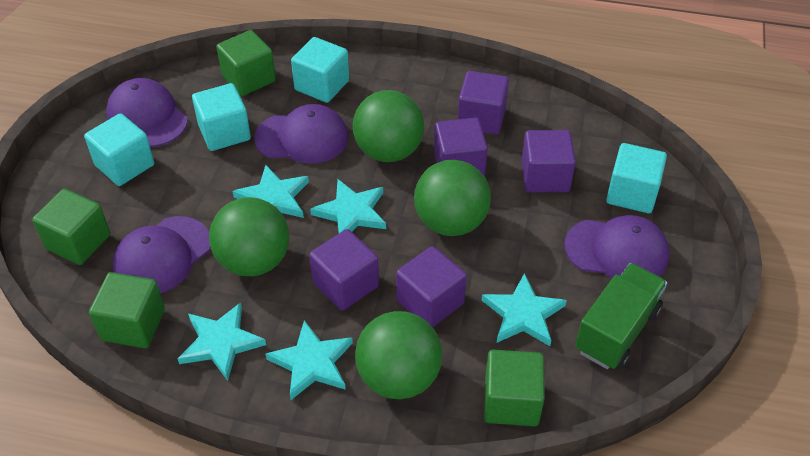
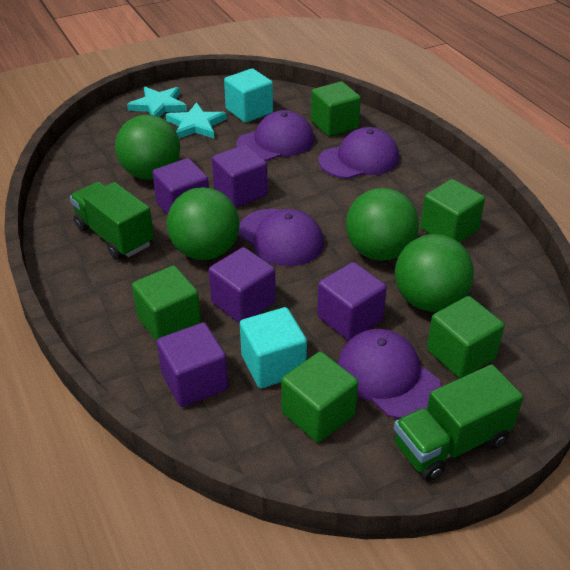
green cube: 4 -> 5
green truck: 1 -> 2
turquoise cube: 4 -> 2
turquoise star: 5 -> 2

